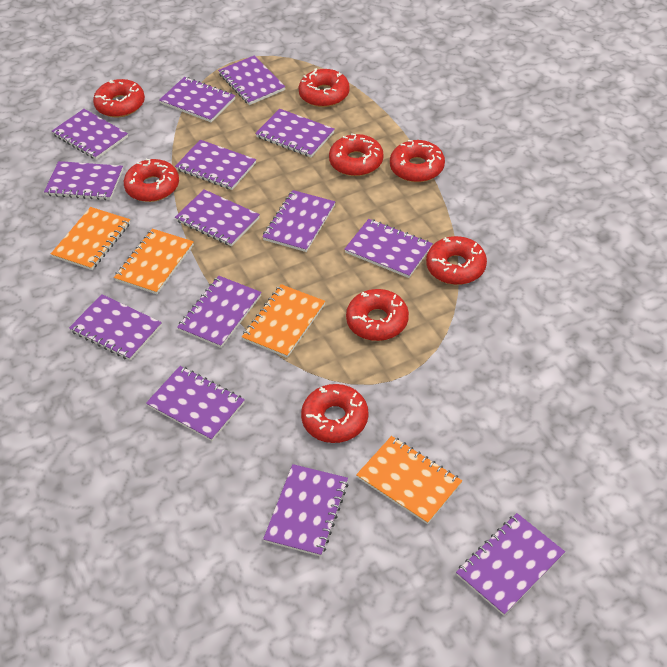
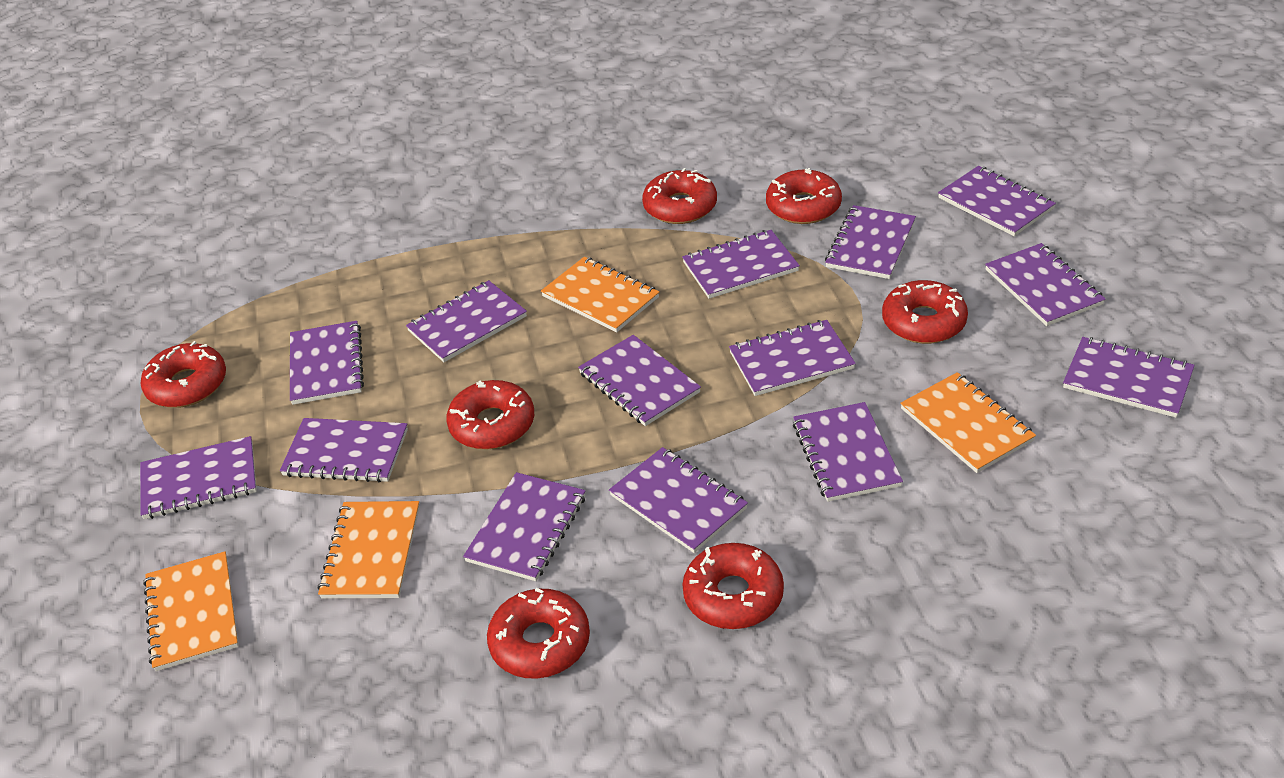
red donut: 8 -> 7

